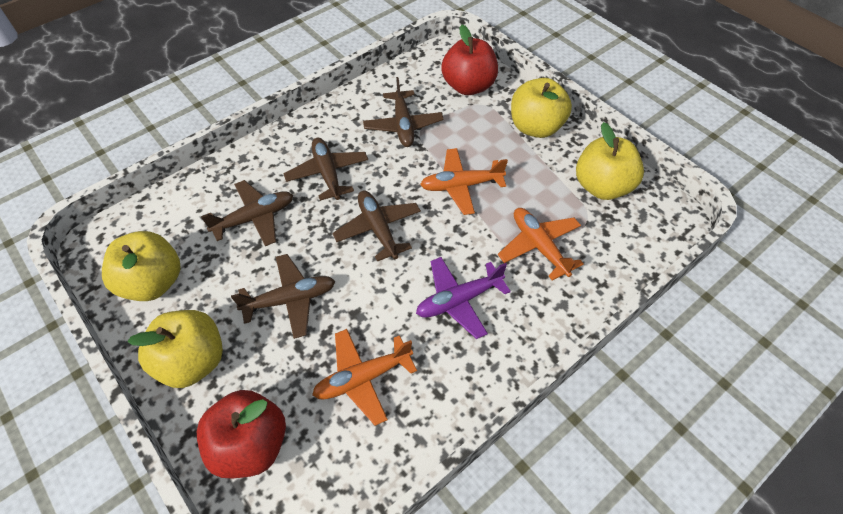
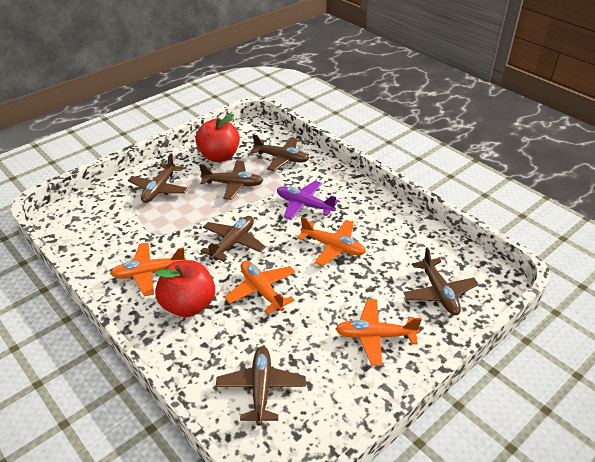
brown plane: 5 -> 6
orange plane: 3 -> 4
yellow apple: 4 -> 0

